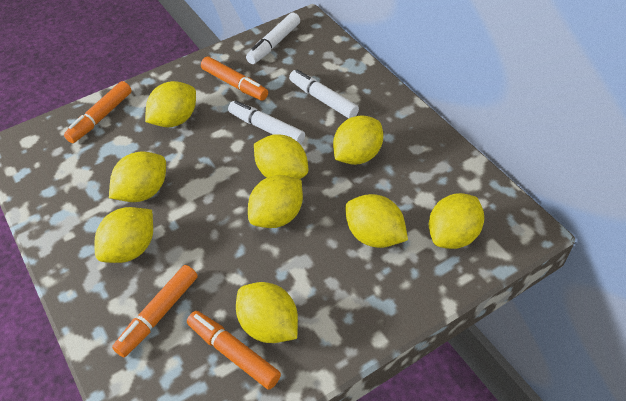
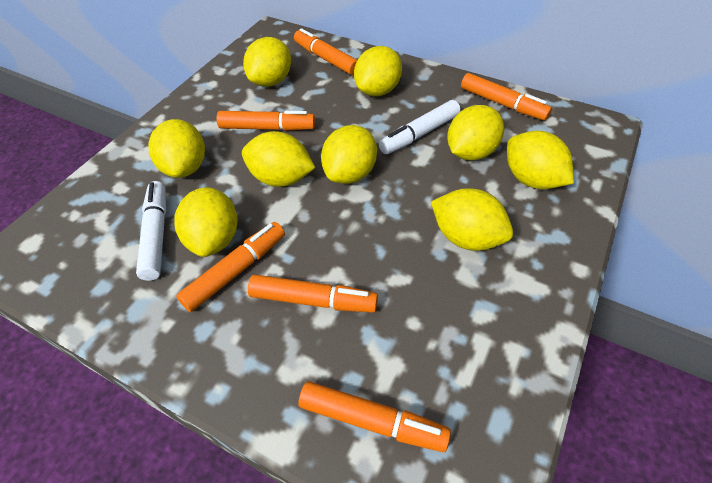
orange marker: 4 -> 6
white marker: 3 -> 2

